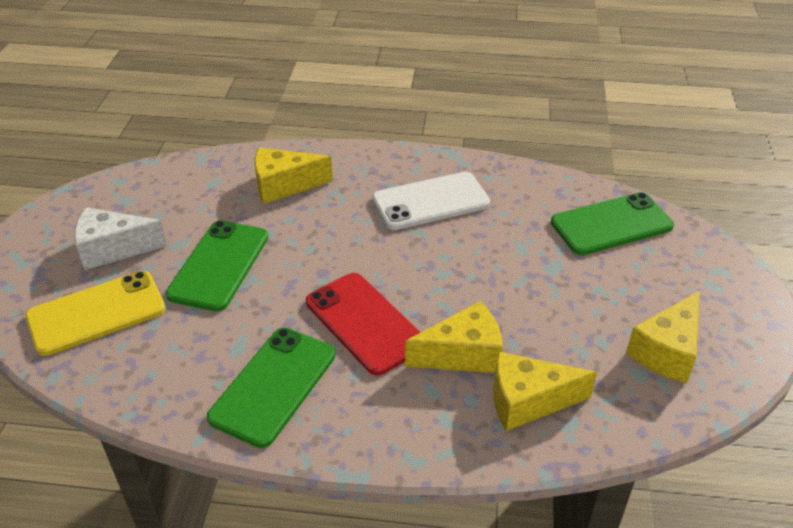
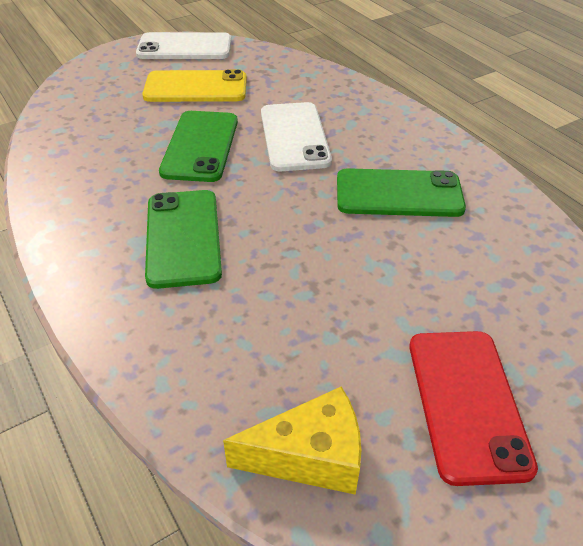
white cheese: 1 -> 0
white phone: 1 -> 2
yellow cheese: 4 -> 1

